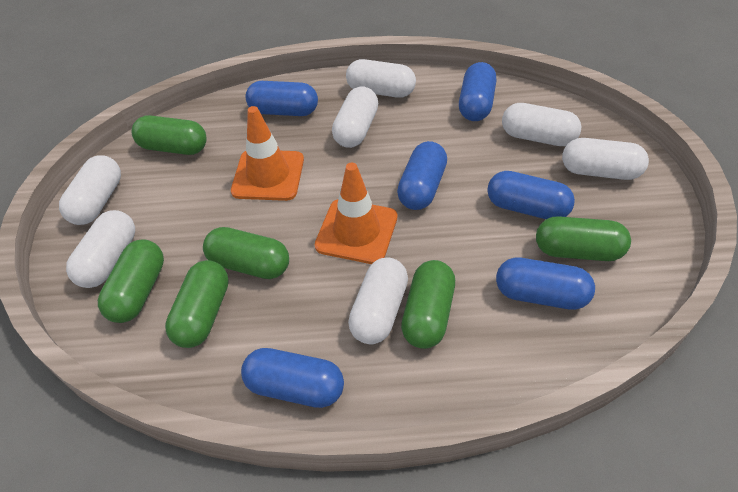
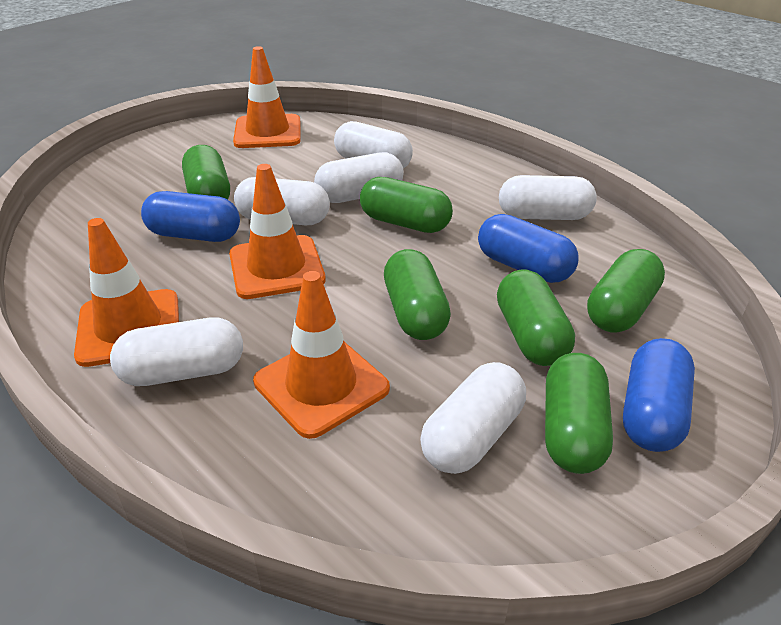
blue capsule: 6 -> 3
orange traffic cone: 2 -> 4
white capsule: 7 -> 6

